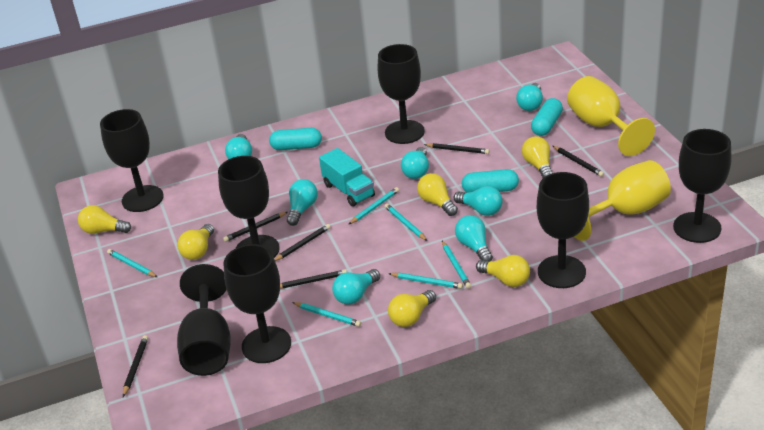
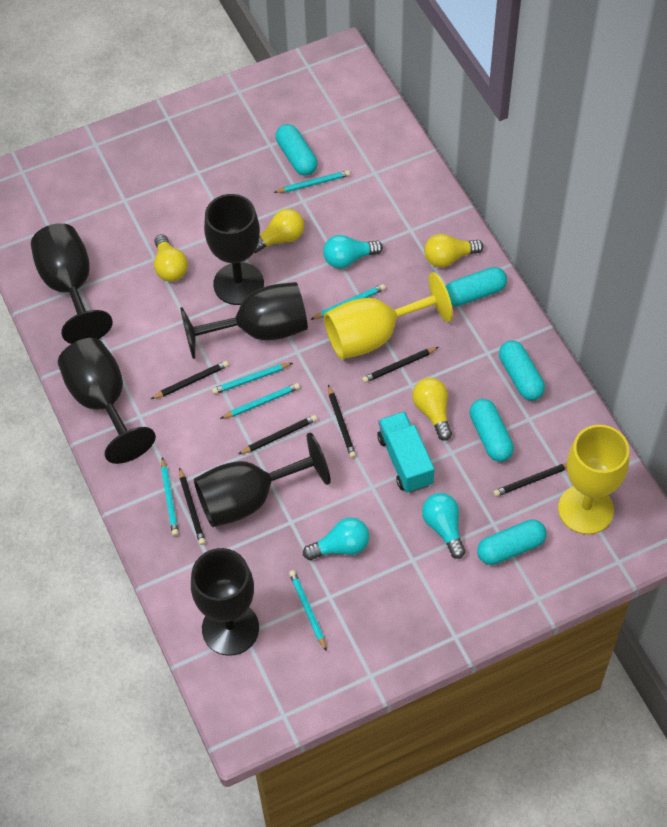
black goblet: 7 -> 6
turquoise capsule: 3 -> 5
turquoise light bulb: 7 -> 3
yellow light bulb: 6 -> 4

